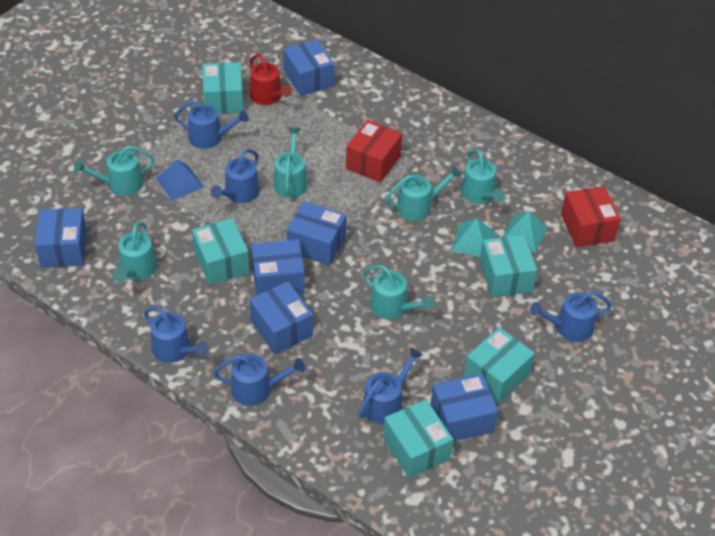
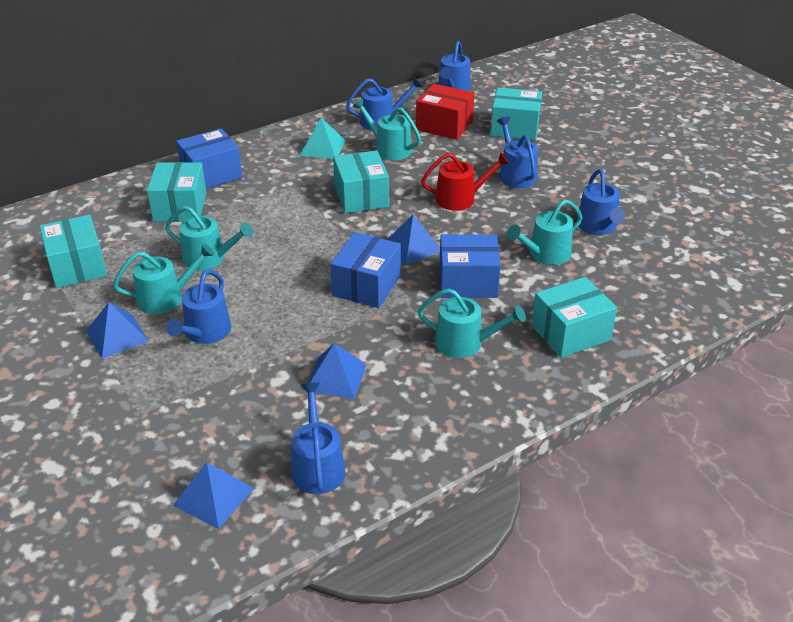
blue box: 6 -> 3
blue pyramid: 1 -> 4
red box: 2 -> 1
turquoise pyramid: 2 -> 1
turquoise watering can: 6 -> 5

